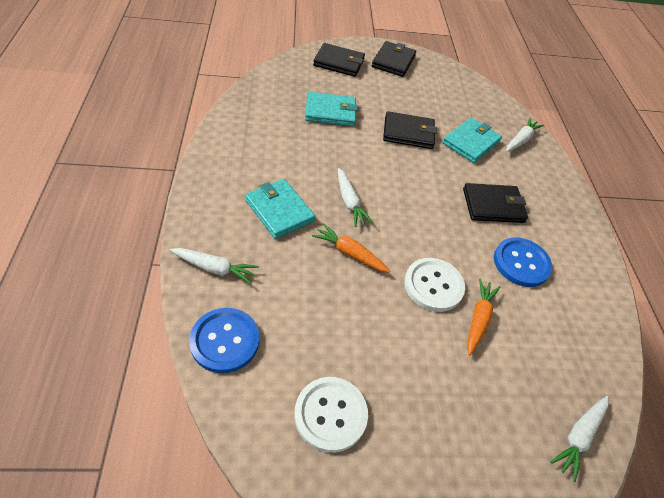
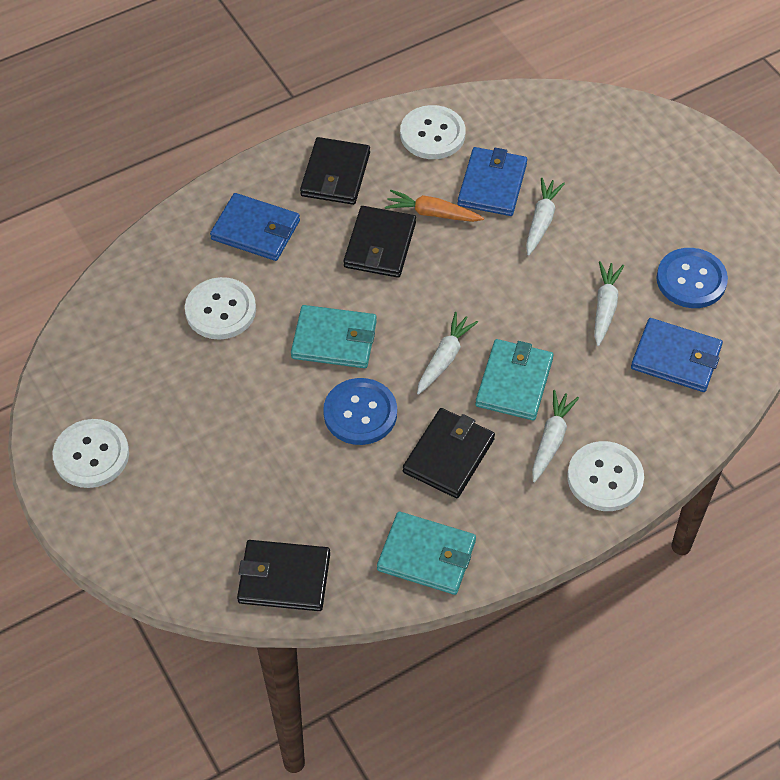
blue wallet: 0 -> 3
orange carrot: 2 -> 1
white button: 2 -> 4

